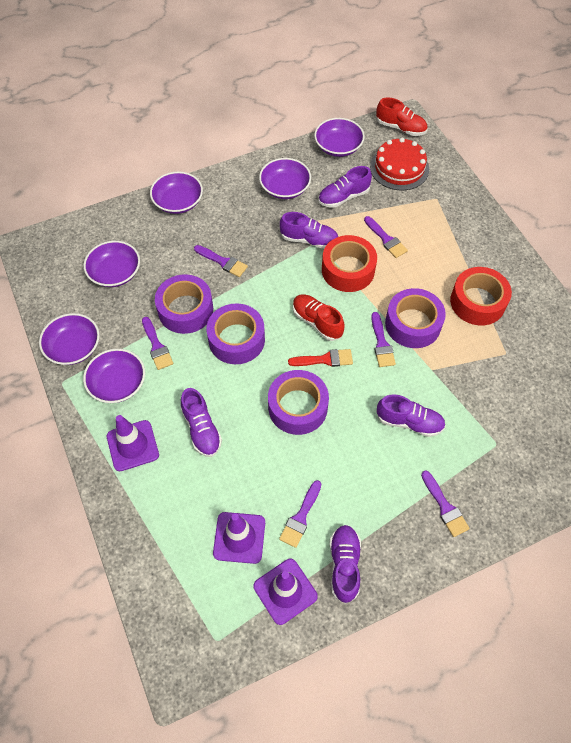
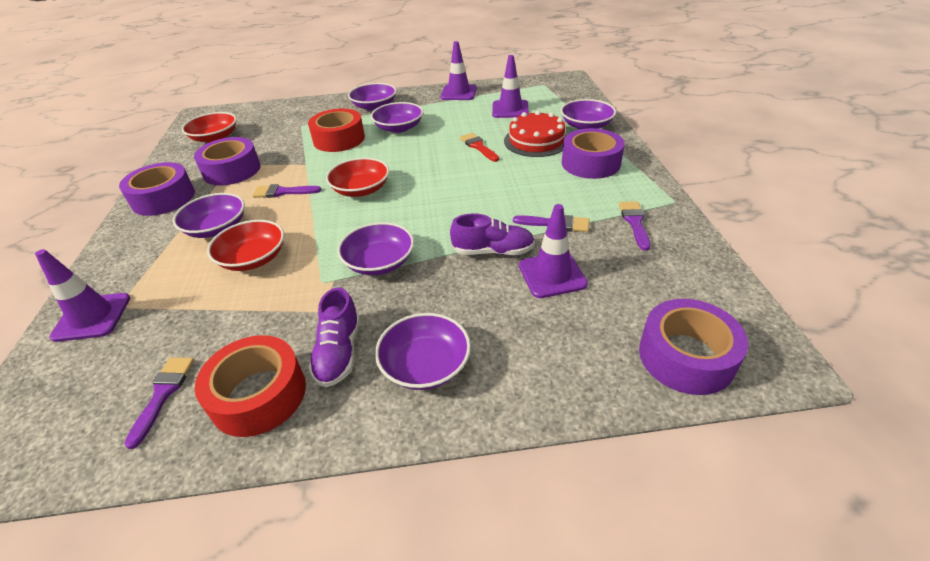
purple brush: 6 -> 4
purple shoe: 5 -> 2
purple traffic cone: 3 -> 4
red bowl: 0 -> 3
red shoe: 2 -> 0

